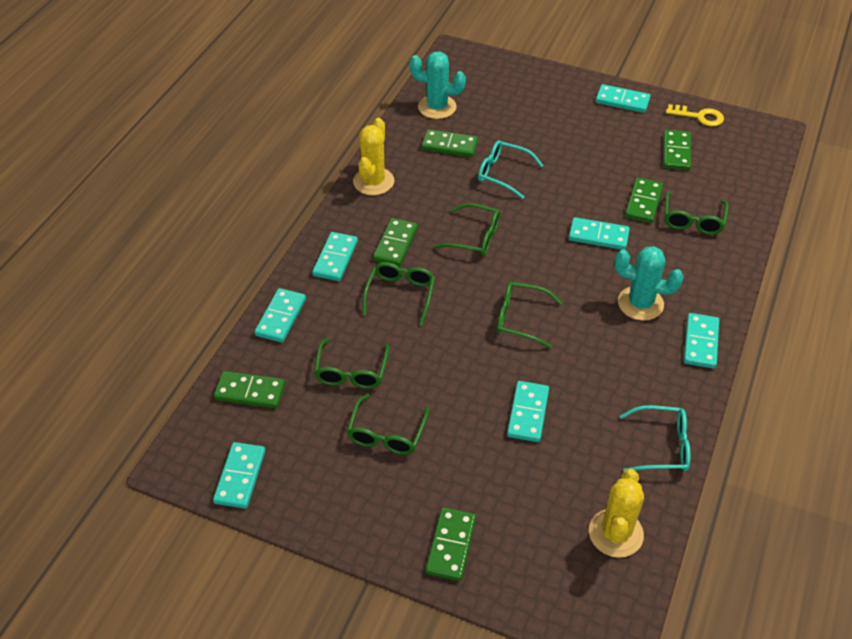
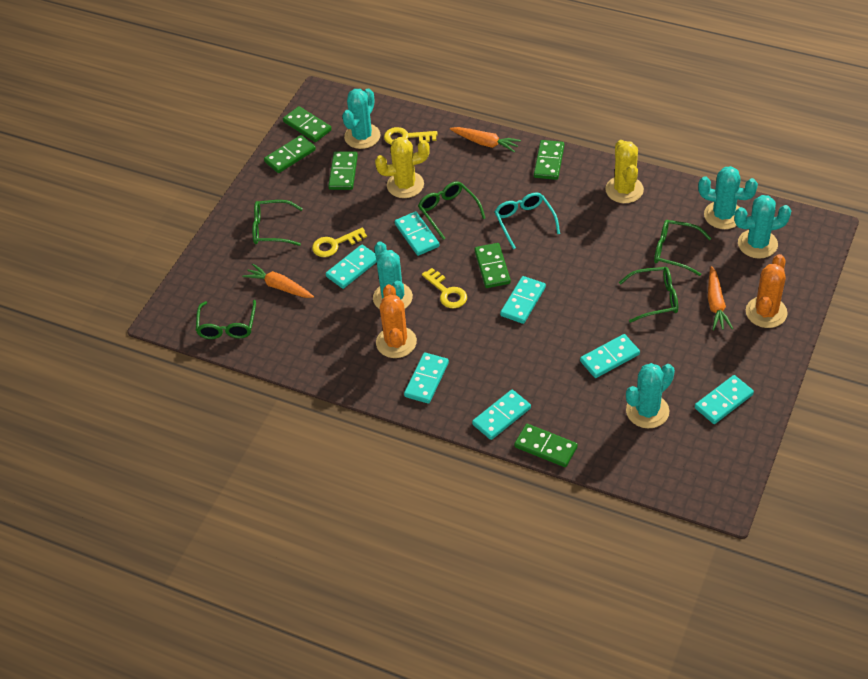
green glasses: 6 -> 5
orange cactus: 0 -> 2
orange carrot: 0 -> 3
turquoise cactus: 2 -> 5
turquoise glasses: 2 -> 1
yellow key: 1 -> 3

